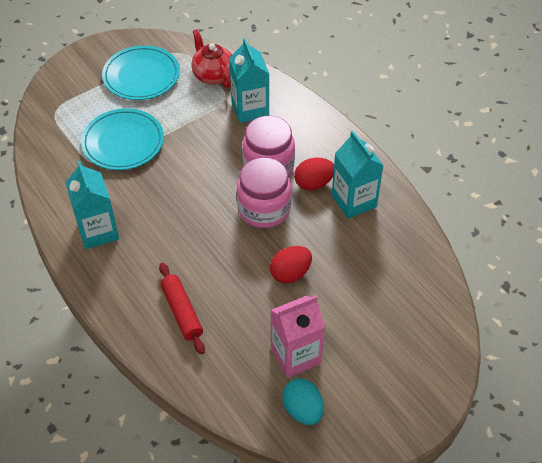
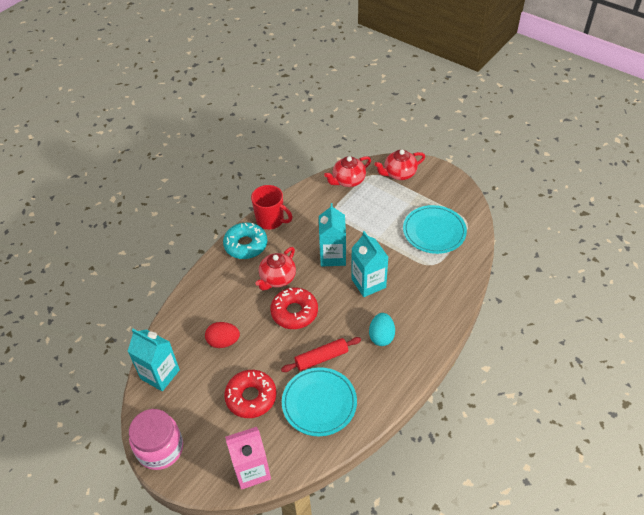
pink jar: 2 -> 1
red donut: 0 -> 2
red egg: 2 -> 1
red mug: 0 -> 1
red teapot: 1 -> 3
turquoise donut: 0 -> 1

